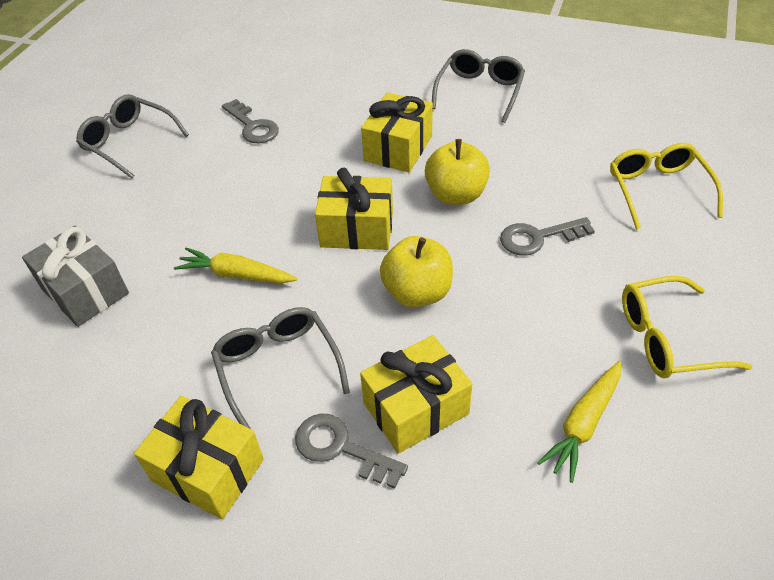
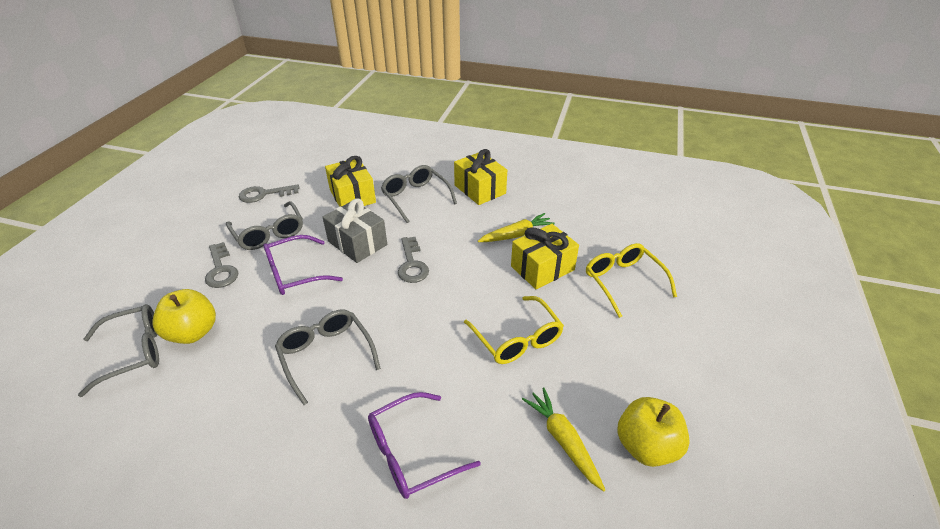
grey glasses: 3 -> 4
purple glasses: 0 -> 2
yellow gift: 4 -> 3

